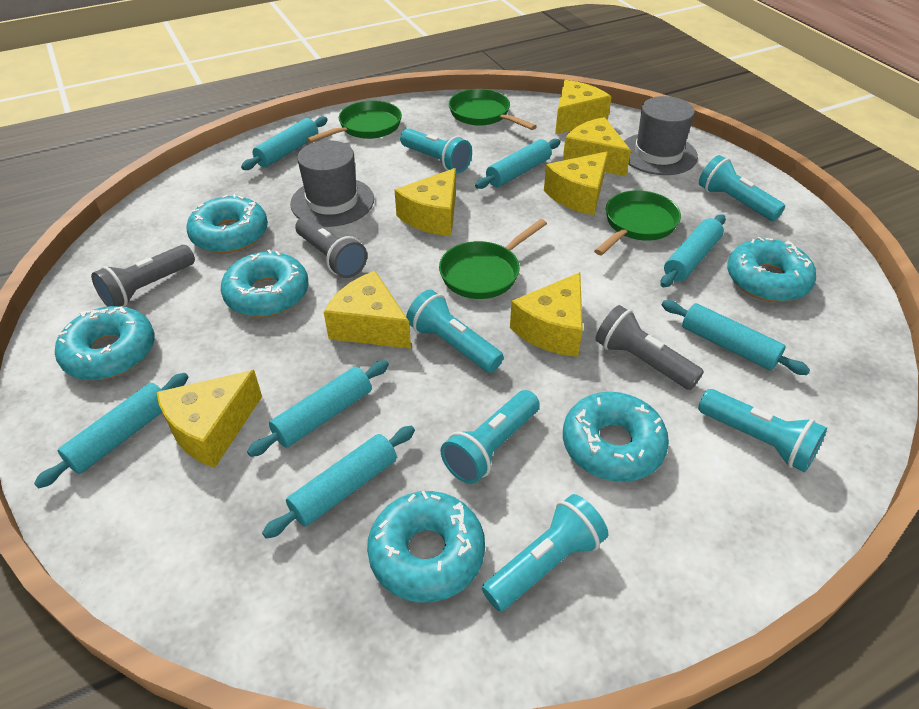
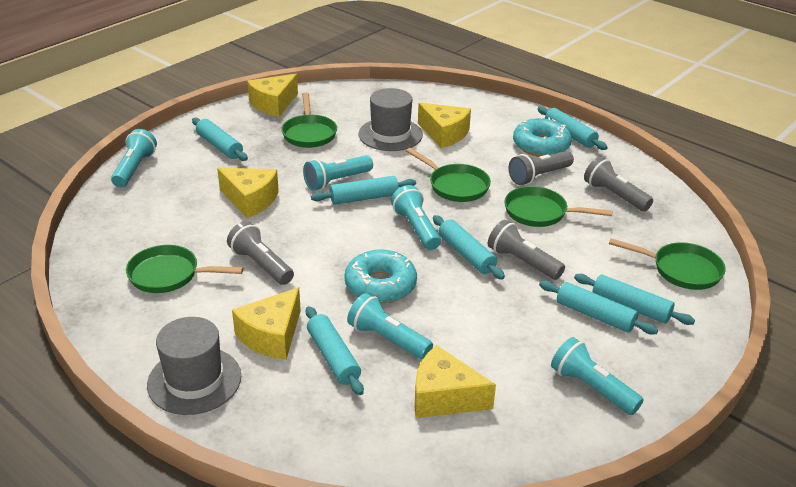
green pan: 4 -> 5
grey flashlight: 3 -> 4
turquoise donut: 6 -> 2
turquoise flashlight: 6 -> 5
yellow cheese: 7 -> 5

